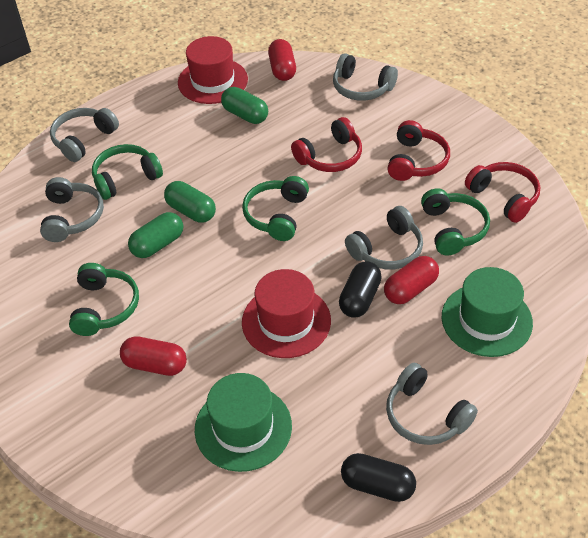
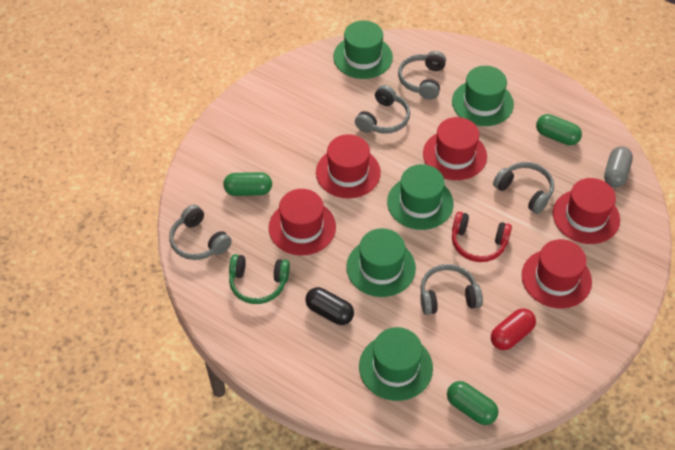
black capsule: 2 -> 1
green hat: 2 -> 5
green headphones: 4 -> 1
grey capsule: 0 -> 1
red capsule: 3 -> 1
red hat: 2 -> 5
red headphones: 3 -> 1

